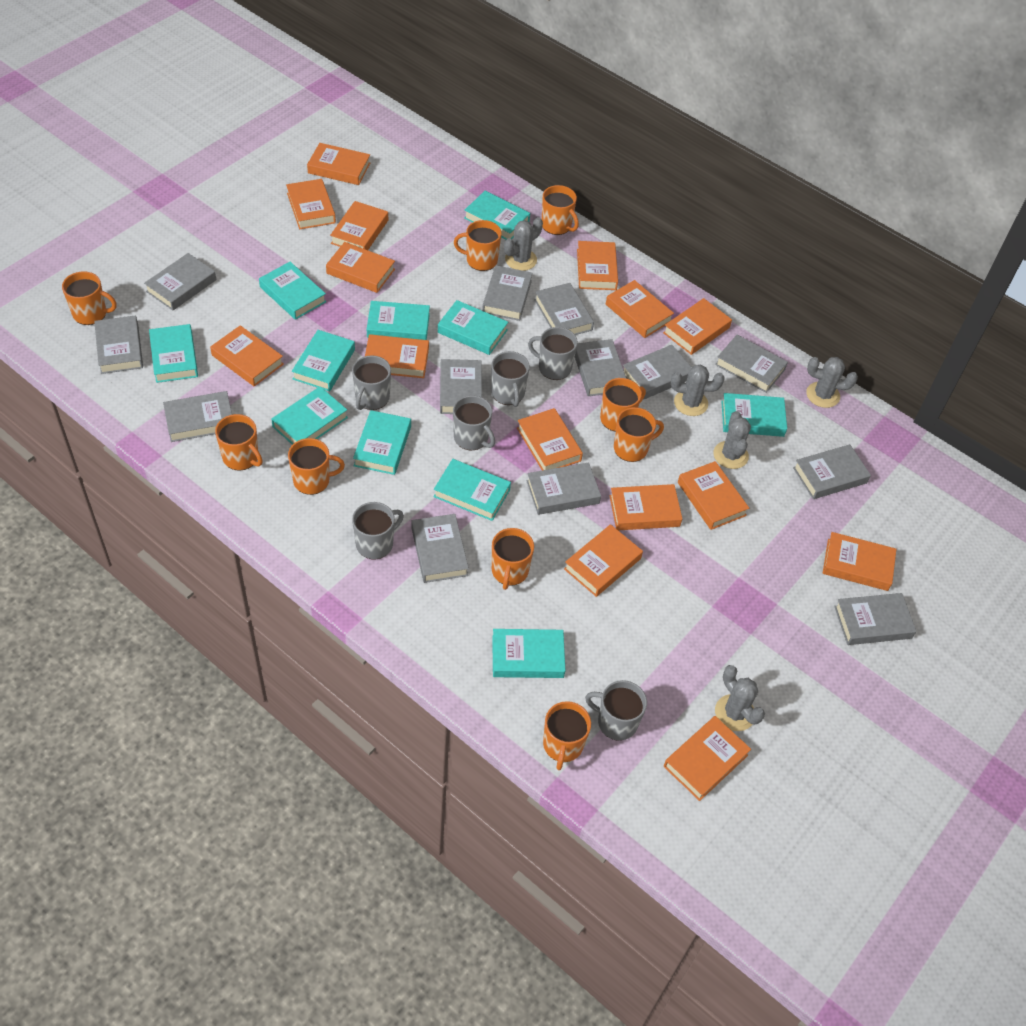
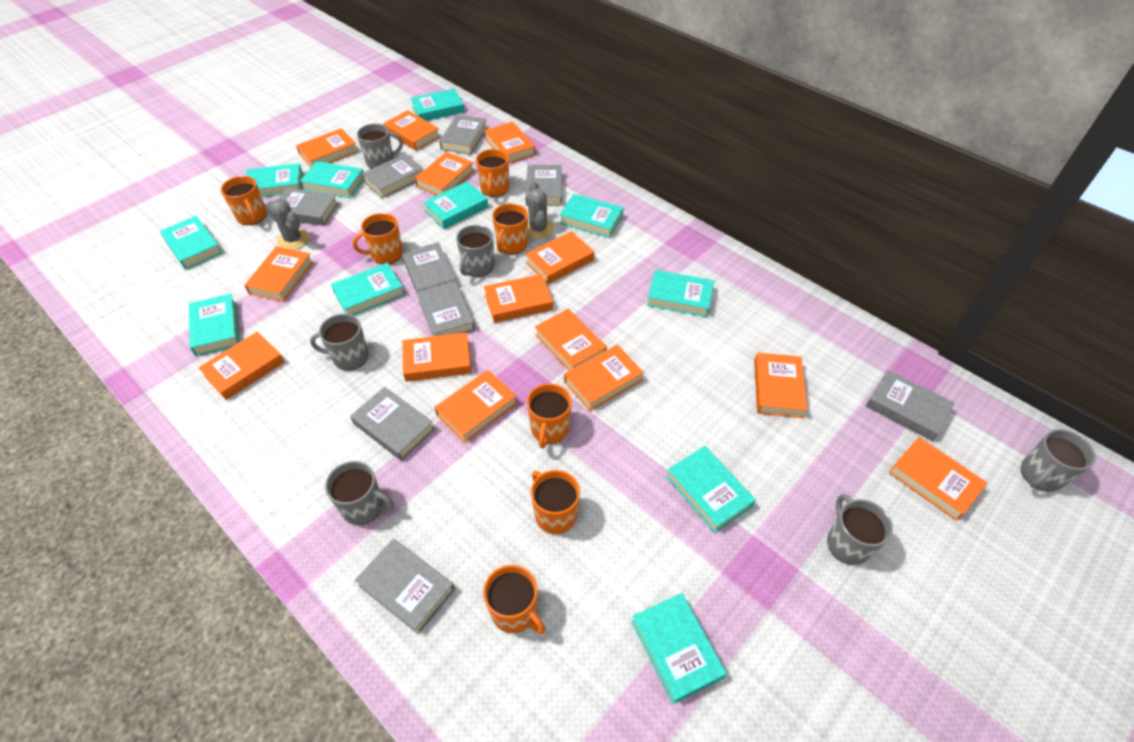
grey book: 13 -> 9
grey cactus: 5 -> 2
orange book: 15 -> 14
orange mug: 9 -> 7

